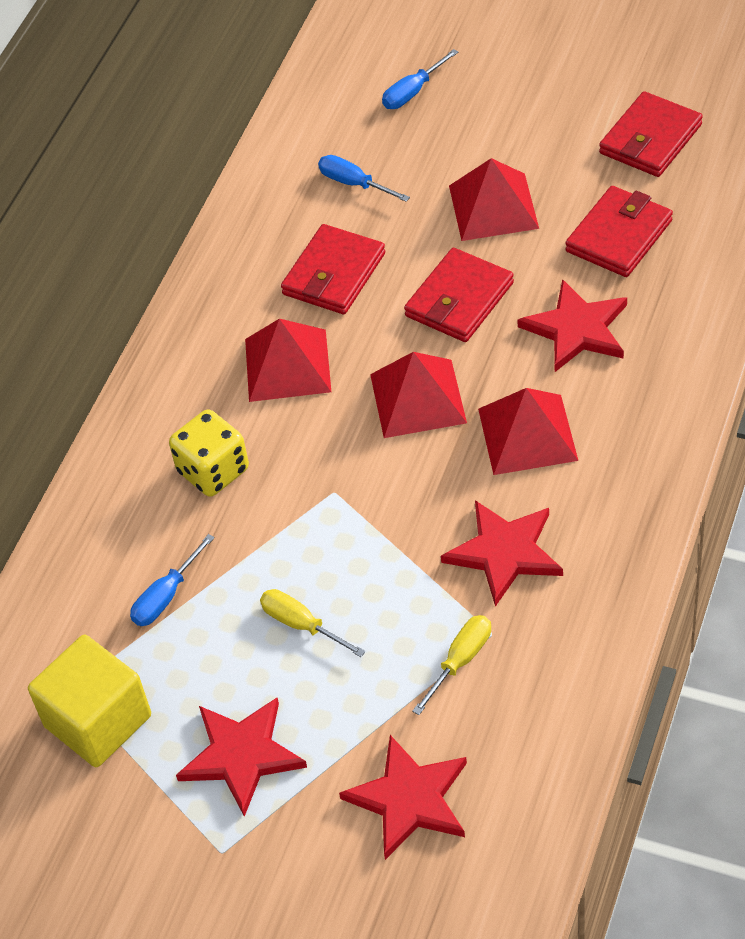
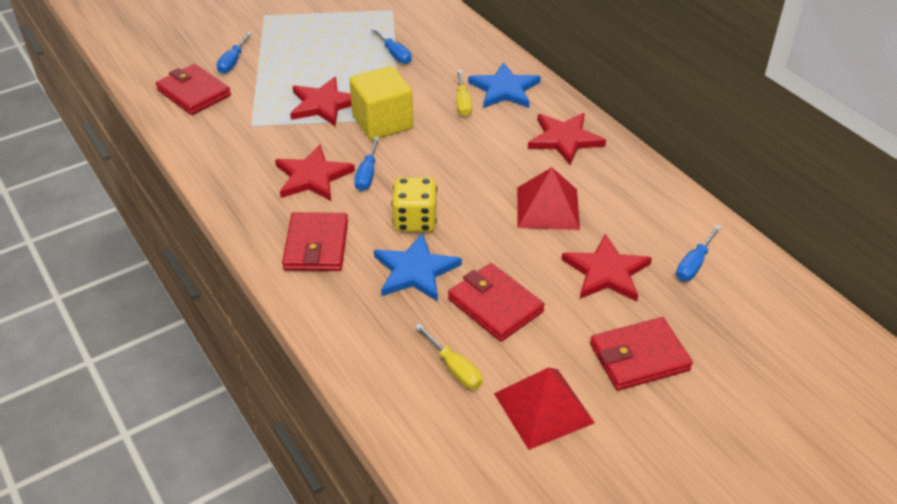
blue screwdriver: 3 -> 4
blue star: 0 -> 2
red pyramid: 4 -> 2

